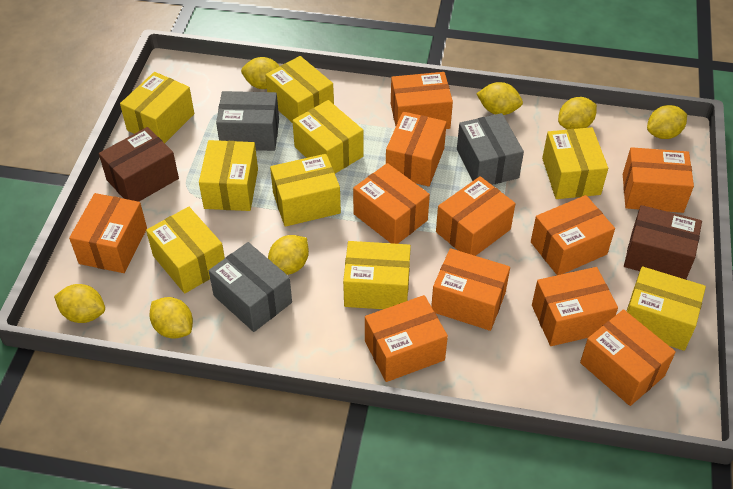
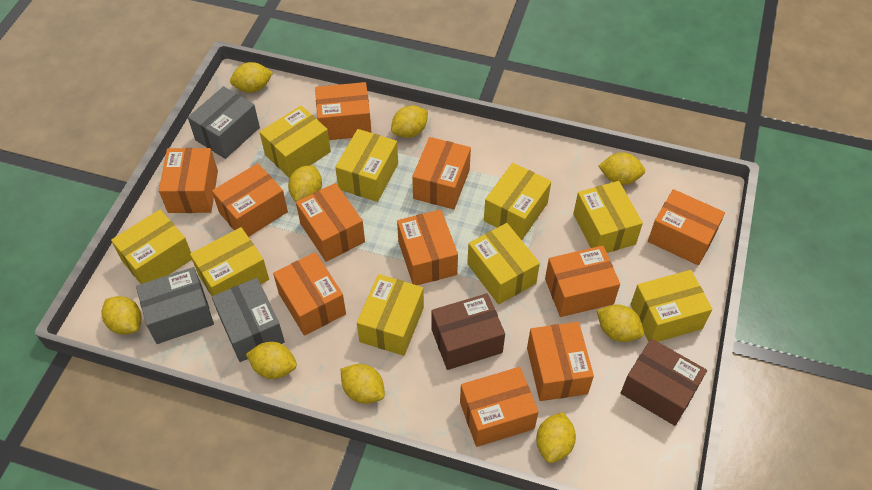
yellow lemon: 7 -> 9

